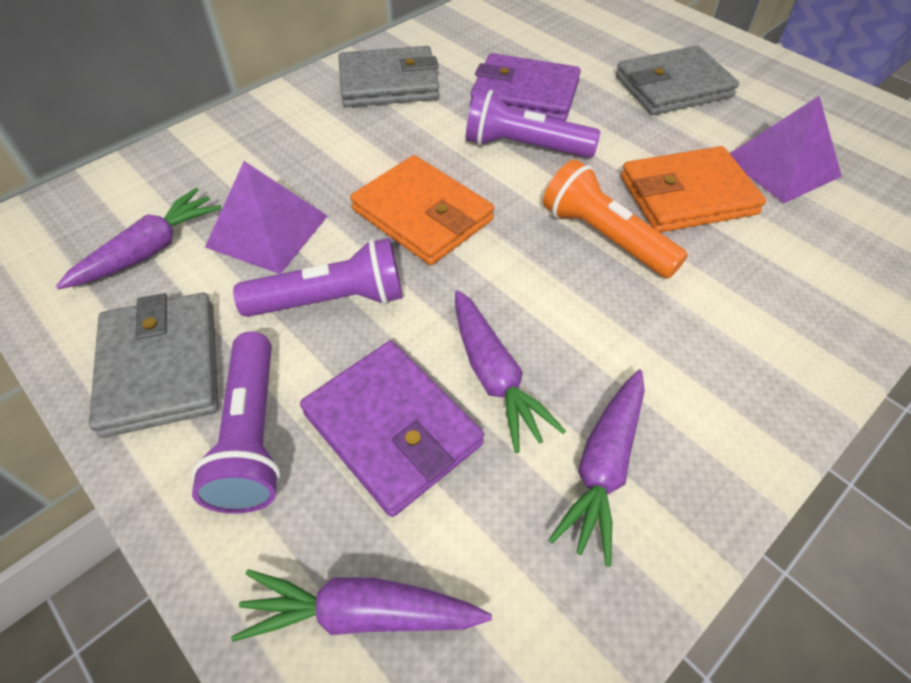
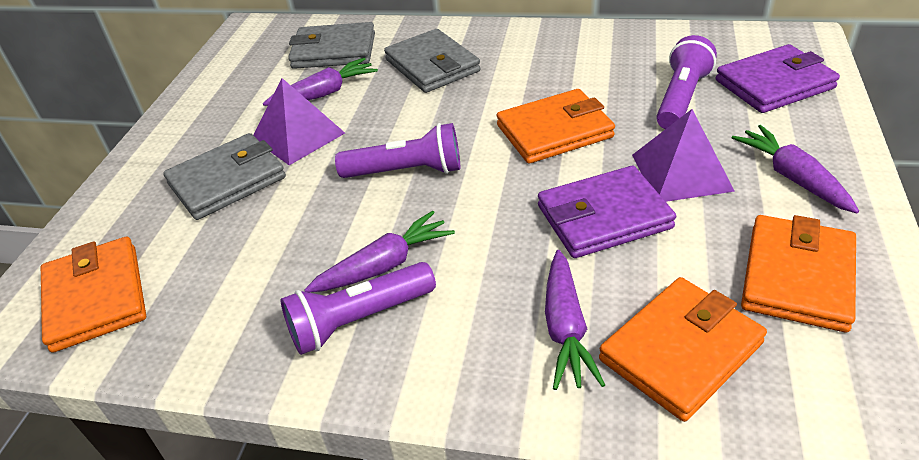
orange flashlight: 1 -> 0
orange wallet: 2 -> 4

